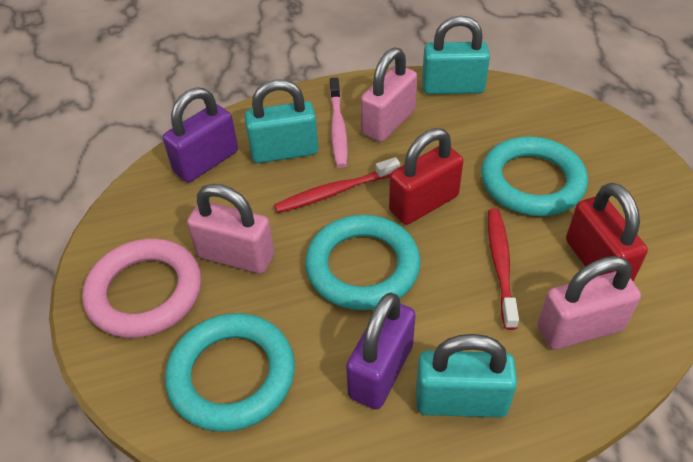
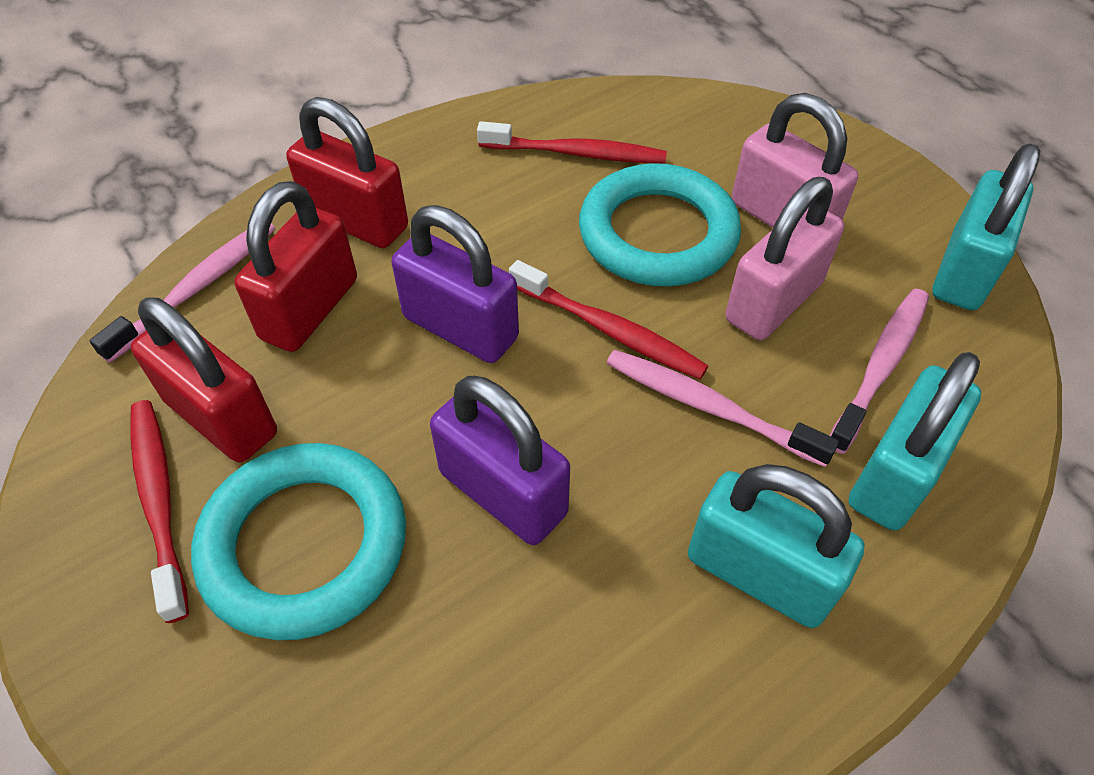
pink padlock: 3 -> 2
pink ring: 1 -> 0
pink toothbrush: 1 -> 3
red padlock: 2 -> 3
red toothbrush: 2 -> 3
turquoise ring: 3 -> 2

